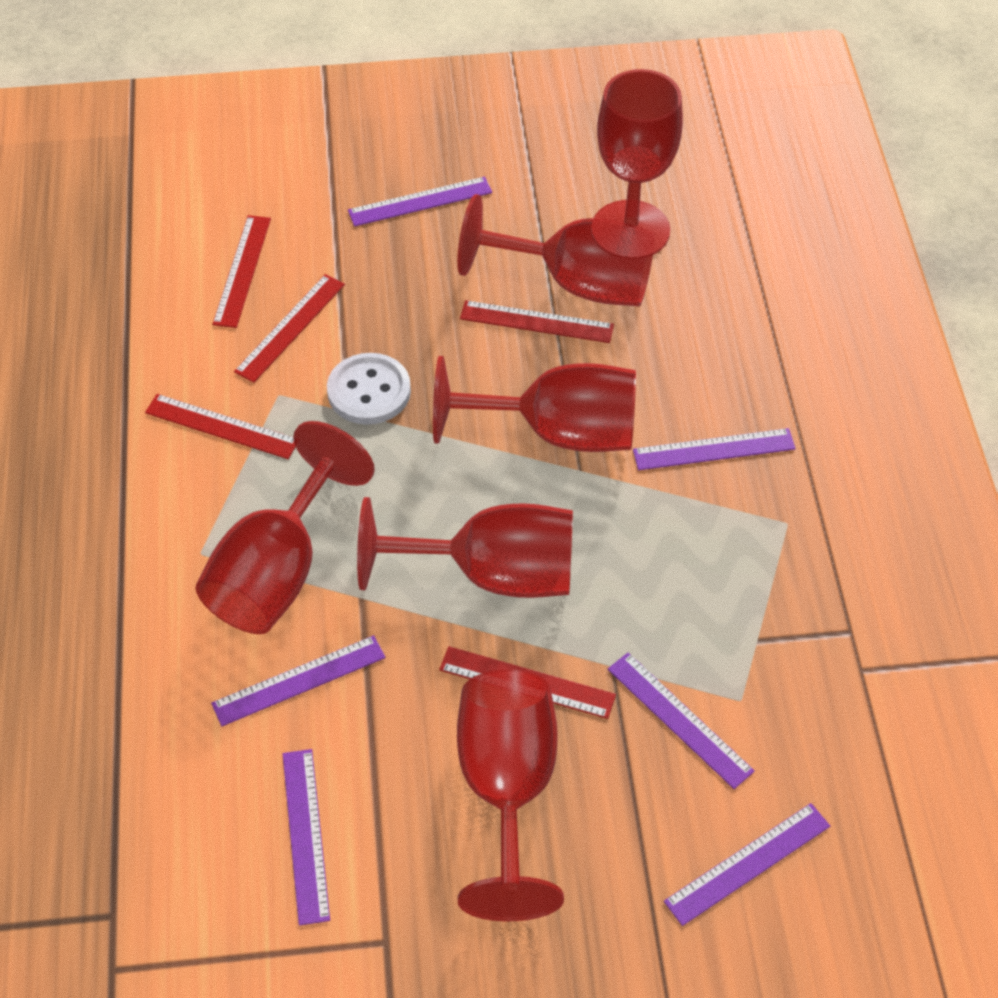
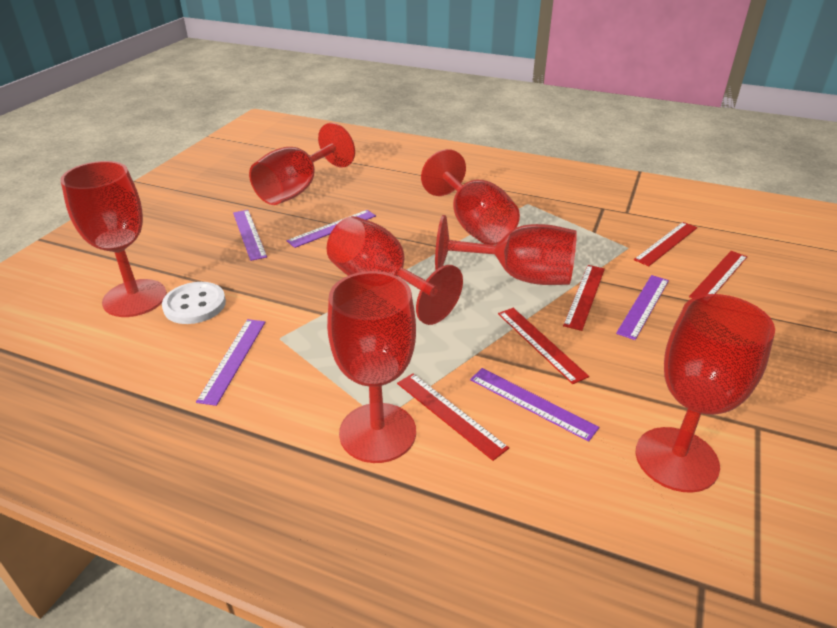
purple ruler: 6 -> 5
red goblet: 6 -> 7

